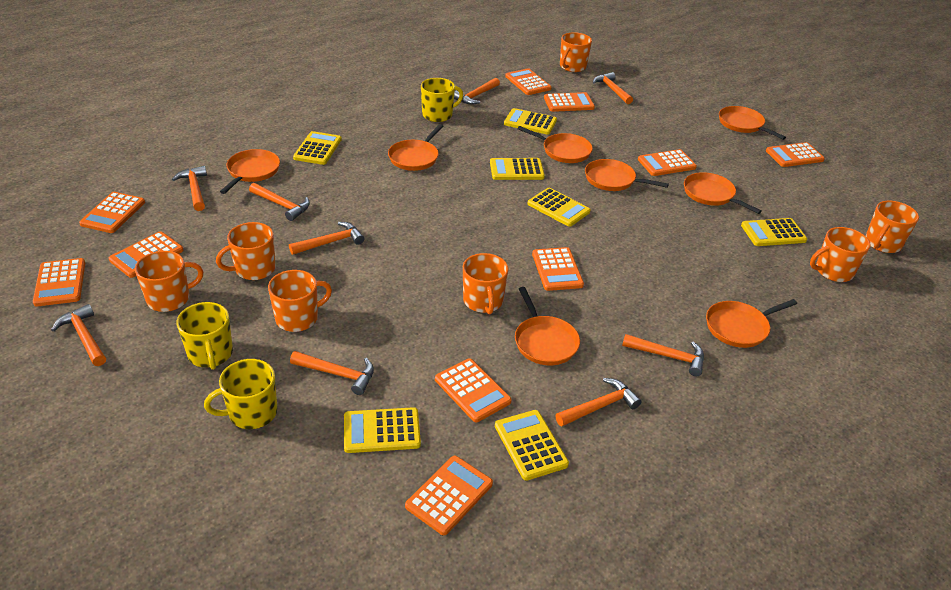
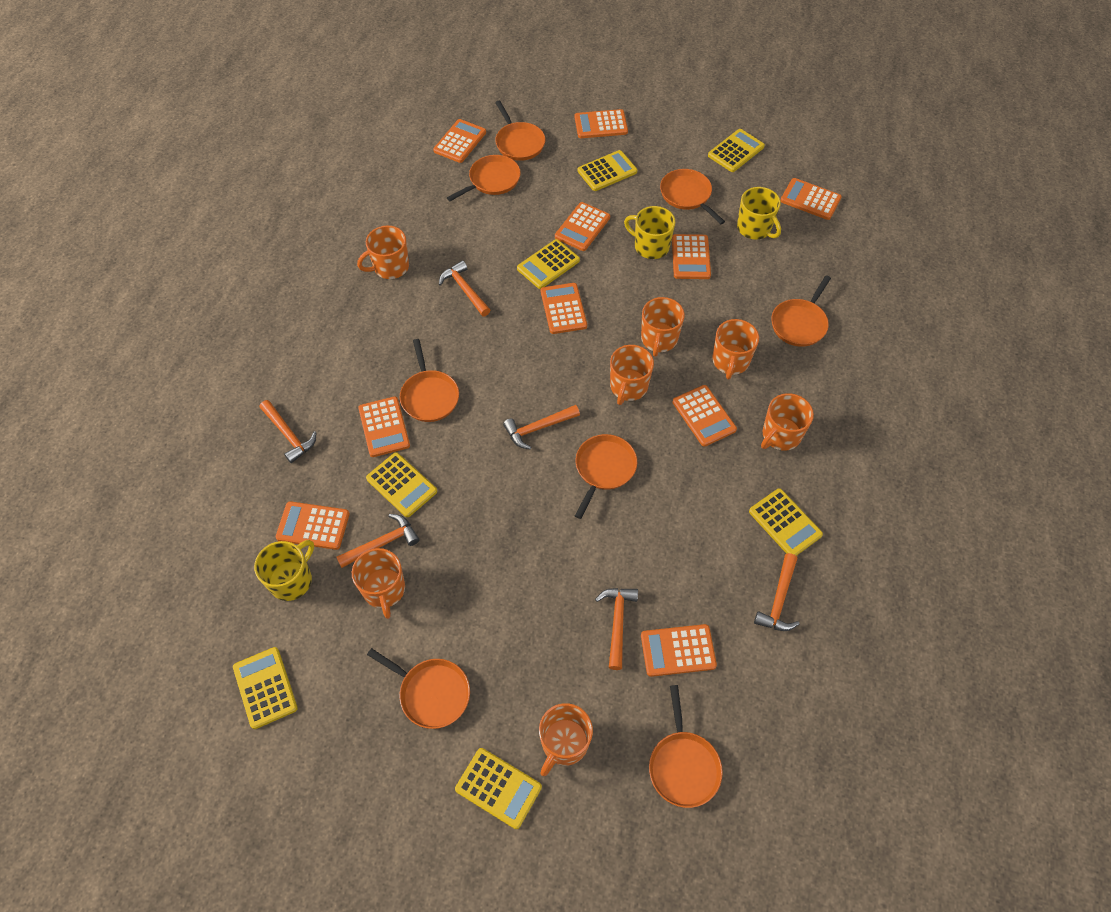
orange hammer: 9 -> 6

